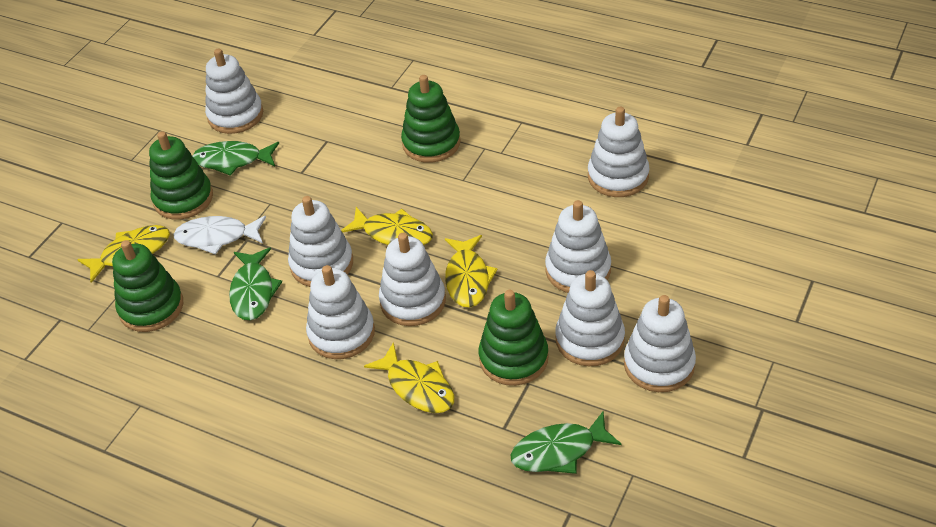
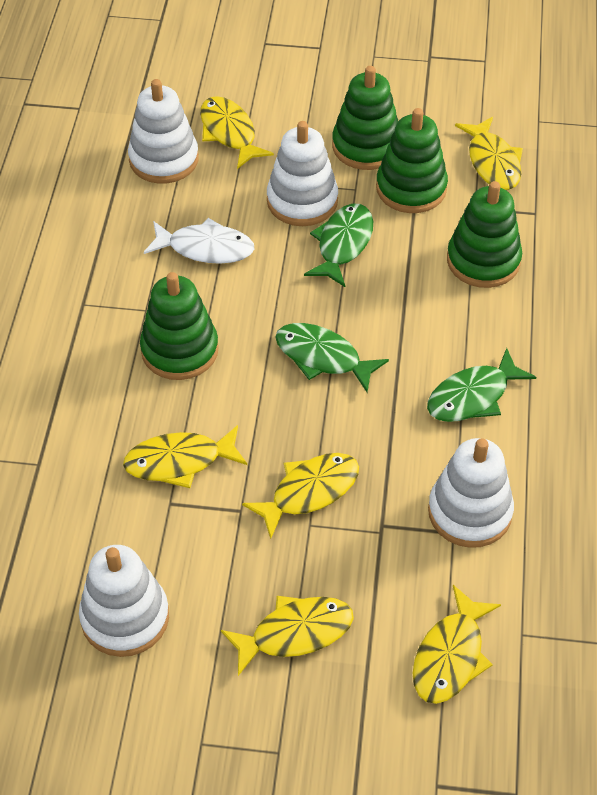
white stacking toy: 8 -> 4
yellow fish: 4 -> 6

